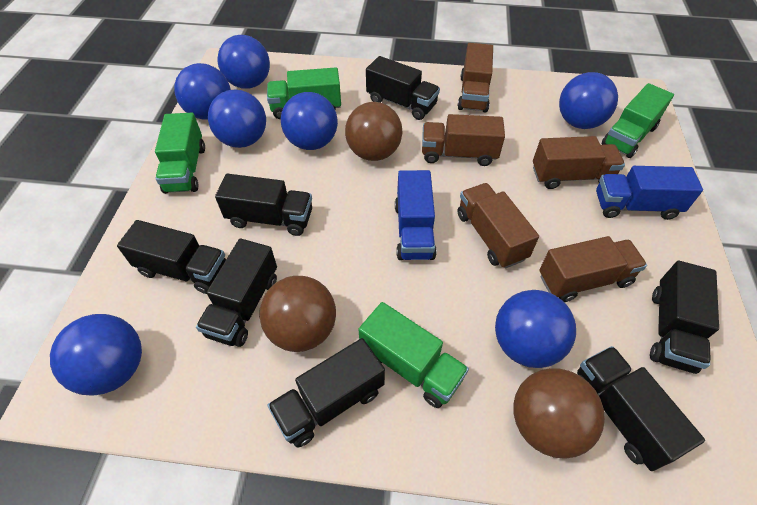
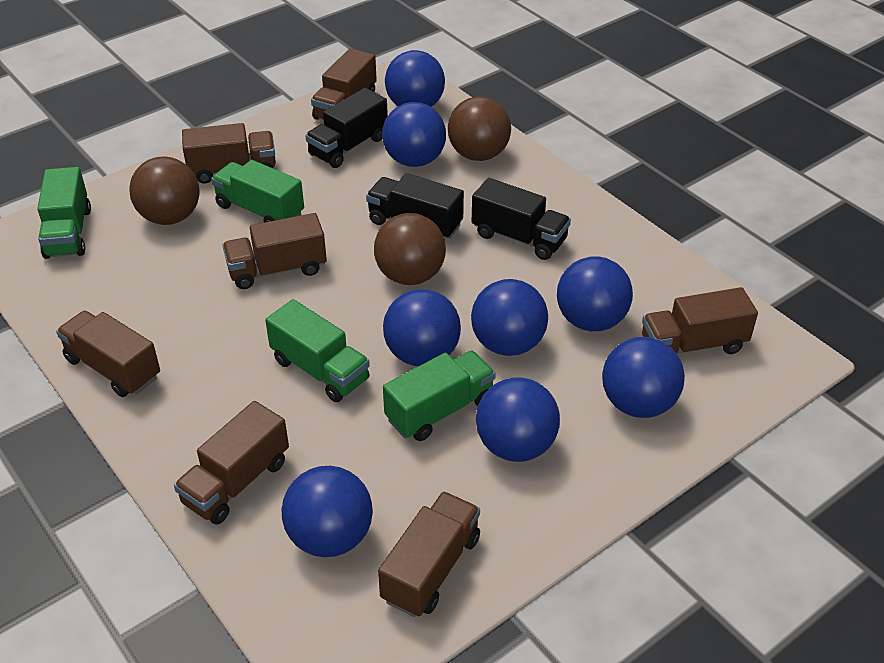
black truck: 7 -> 3
blue ball: 7 -> 8
blue truck: 2 -> 0
brown truck: 5 -> 7

